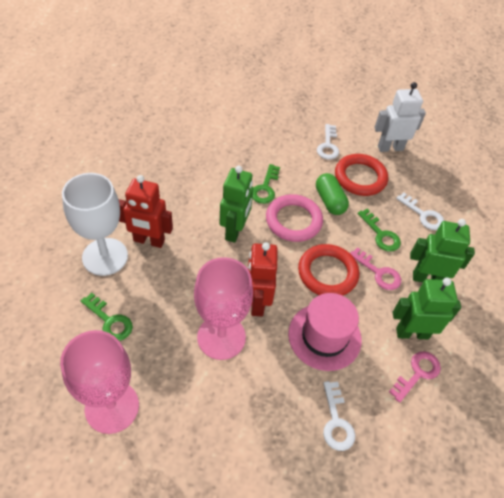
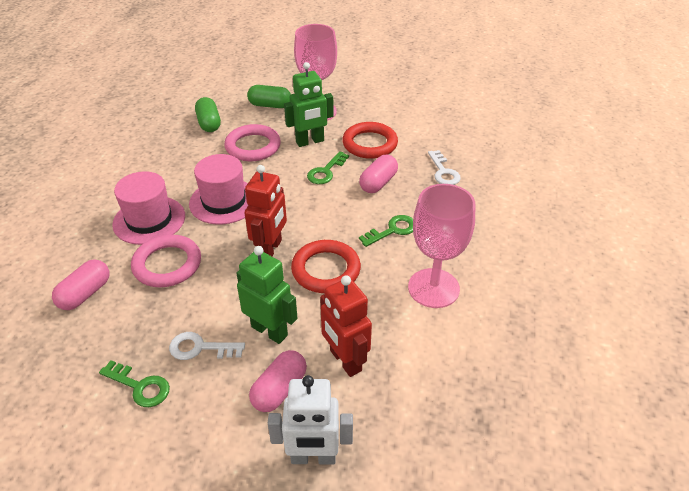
green capsule: 1 -> 2
green robot: 3 -> 2
pink capsule: 0 -> 3
pink hat: 1 -> 2
pink key: 2 -> 0
pink ring: 1 -> 2
white goblet: 1 -> 0
white key: 3 -> 2

